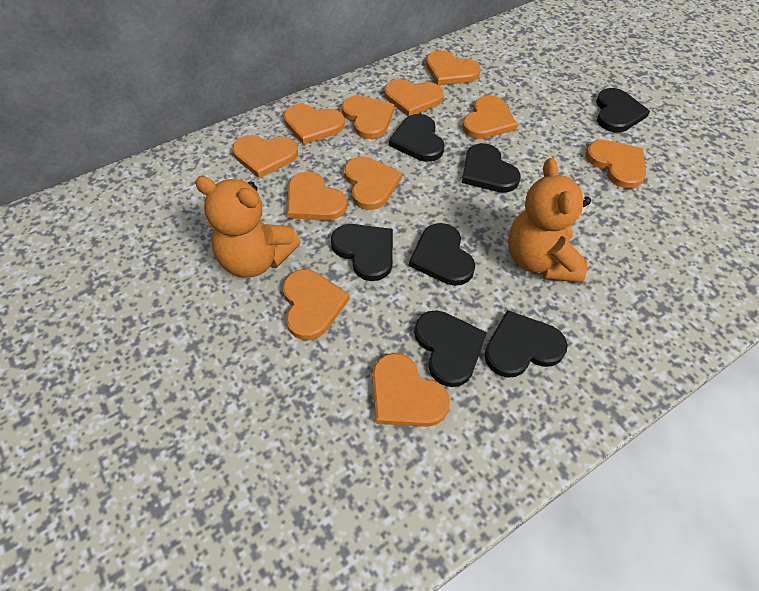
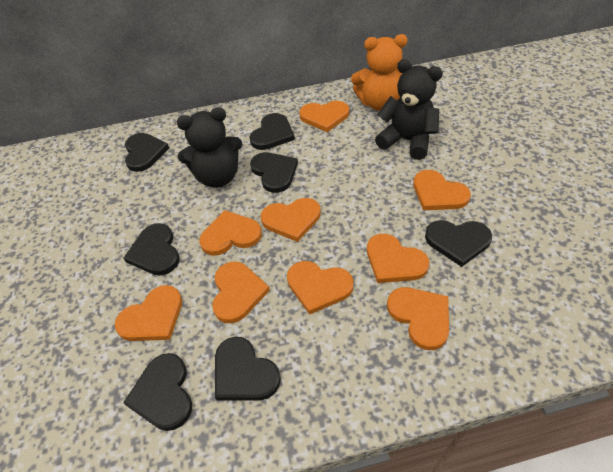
black teddy bear: 0 -> 2
orange heart: 11 -> 9
orange teddy bear: 2 -> 1

